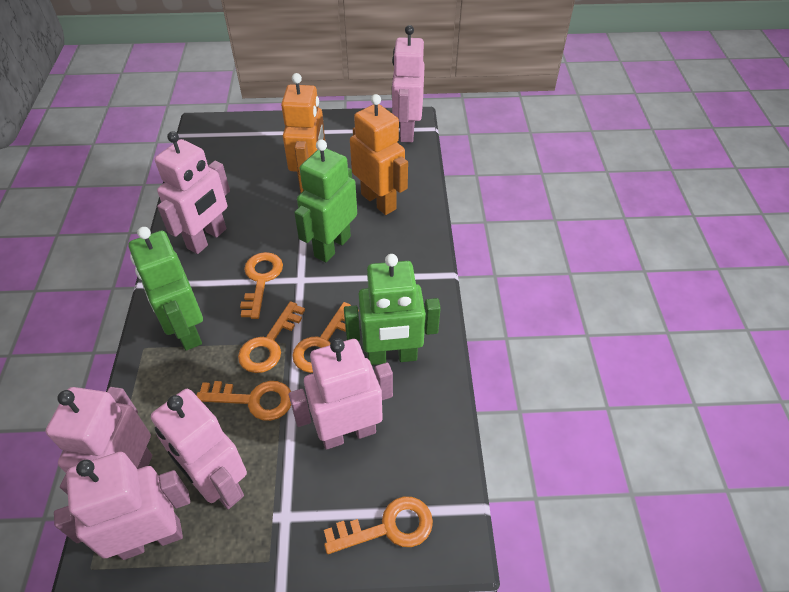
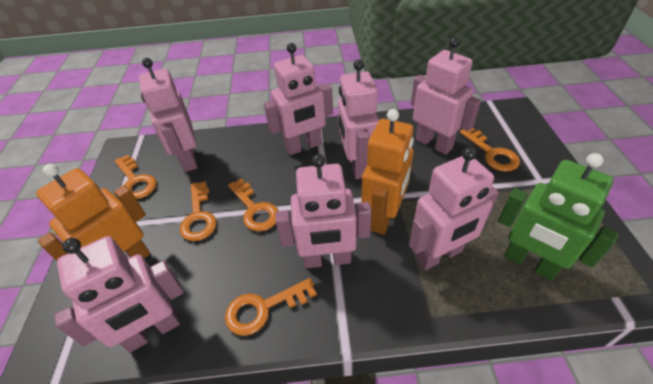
green robot: 3 -> 1
pink robot: 6 -> 7

